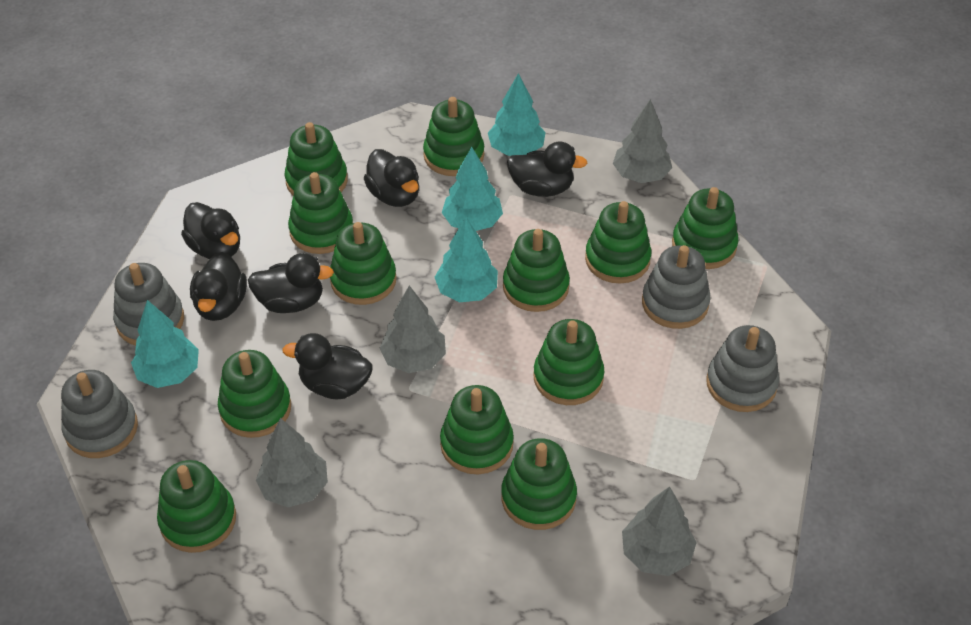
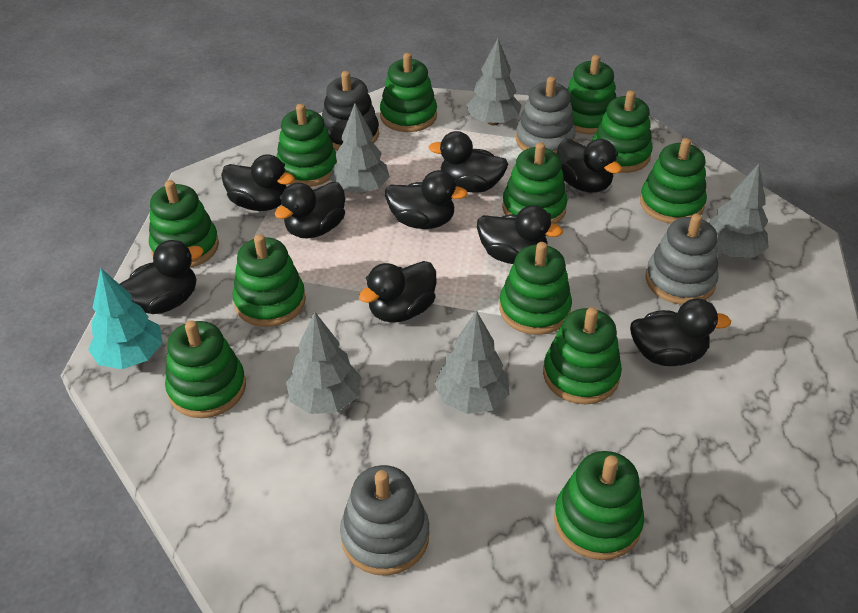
black duck: 6 -> 9
black stacking toy: 0 -> 1
grey stacking toy: 4 -> 3
grey tree: 4 -> 5
turquoise tree: 4 -> 1

